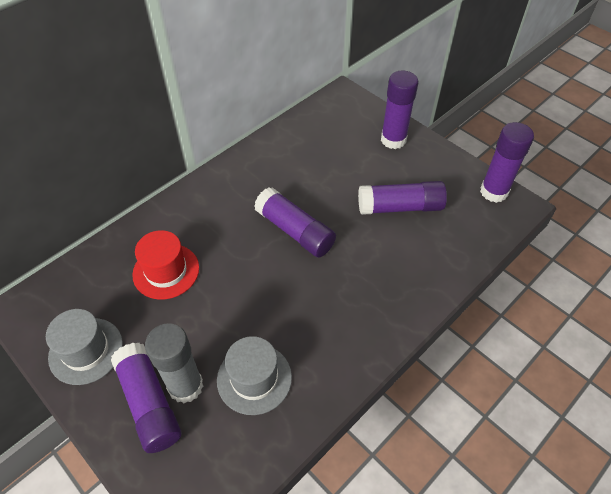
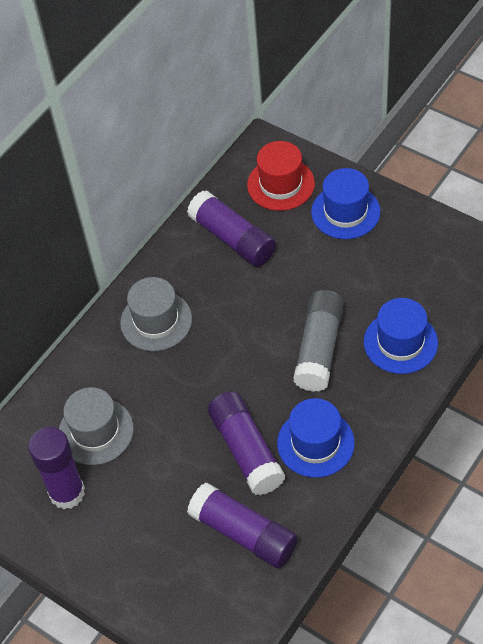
blue hat: 0 -> 3
purple glue stick: 5 -> 4

